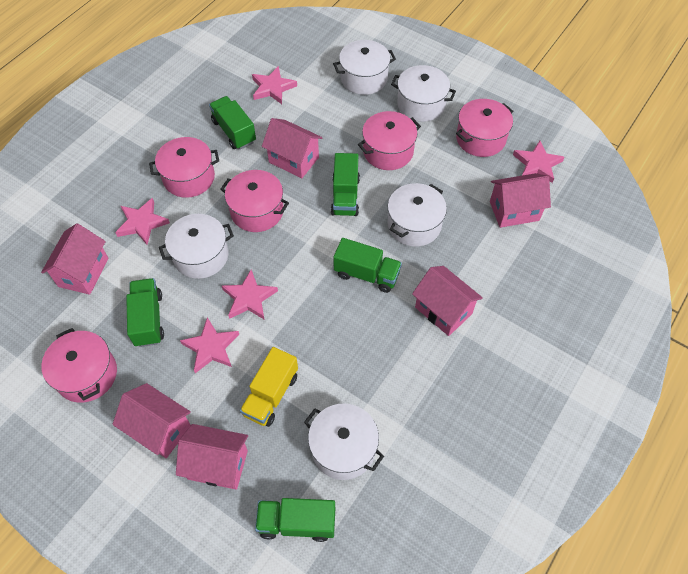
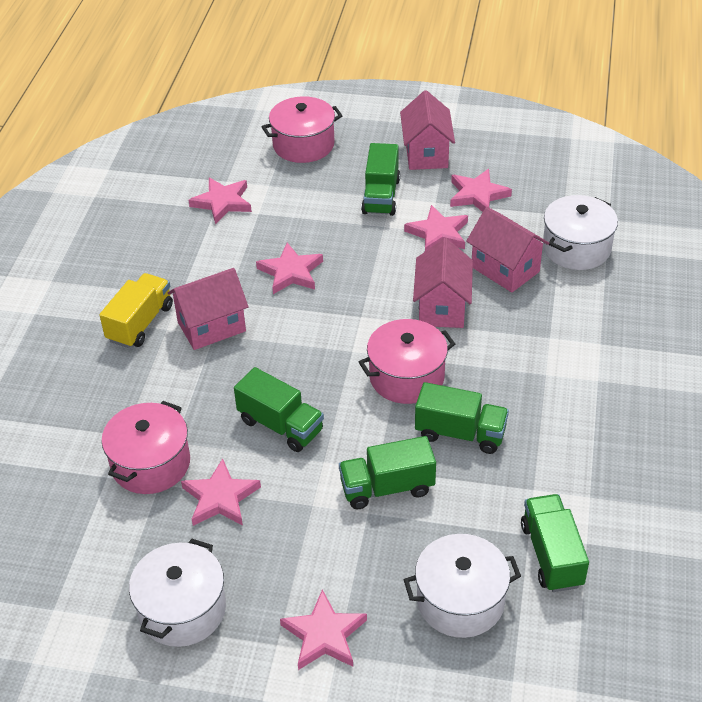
pink house: 6 -> 4
pink pot: 5 -> 3
pink star: 5 -> 6
white pot: 5 -> 3

